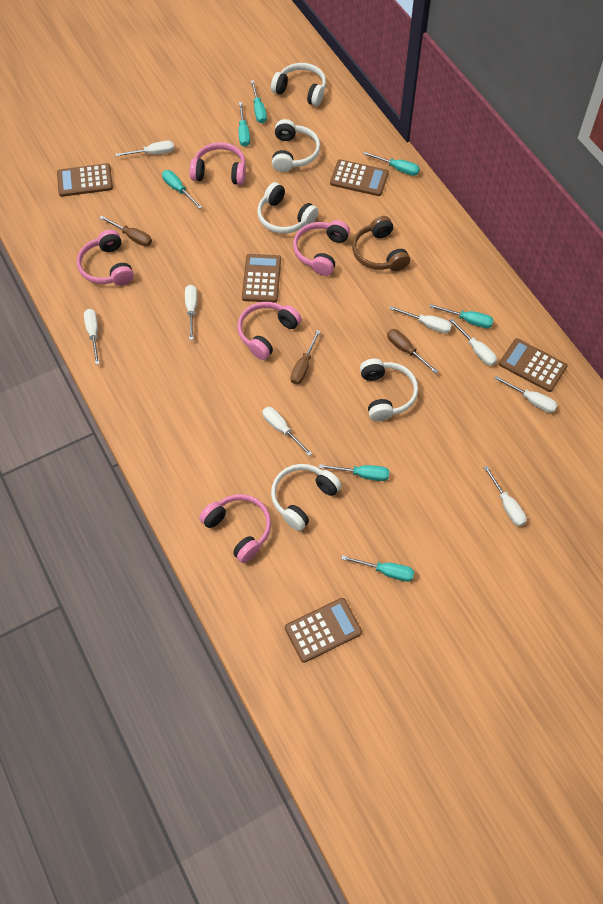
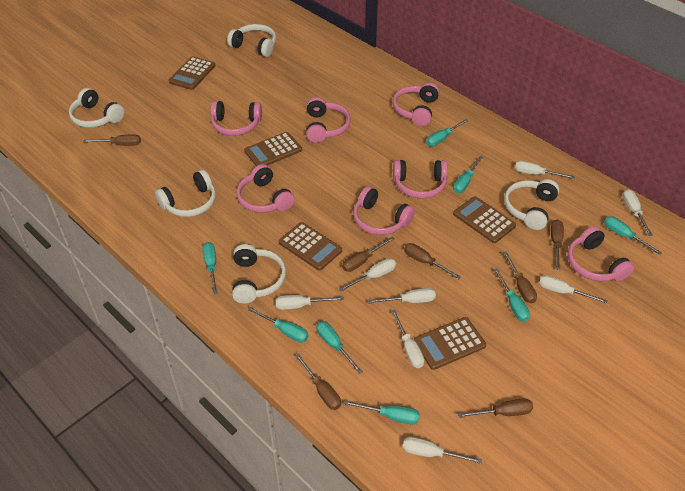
brown headphones: 1 -> 0
brown screwdriver: 3 -> 7
pink headphones: 5 -> 7
turquoise screwdriver: 7 -> 8

